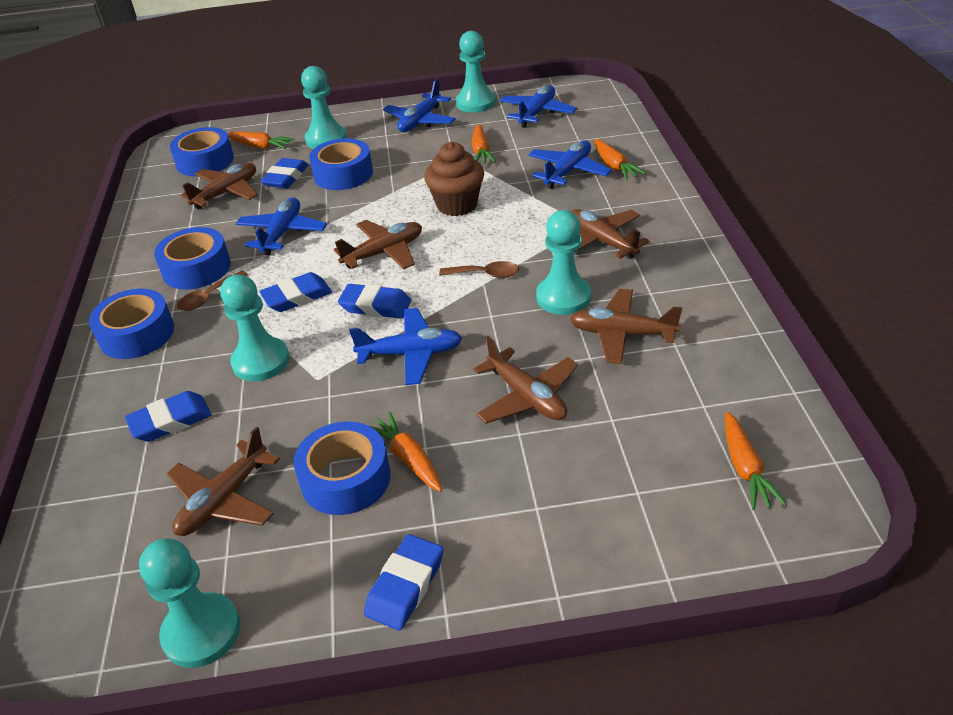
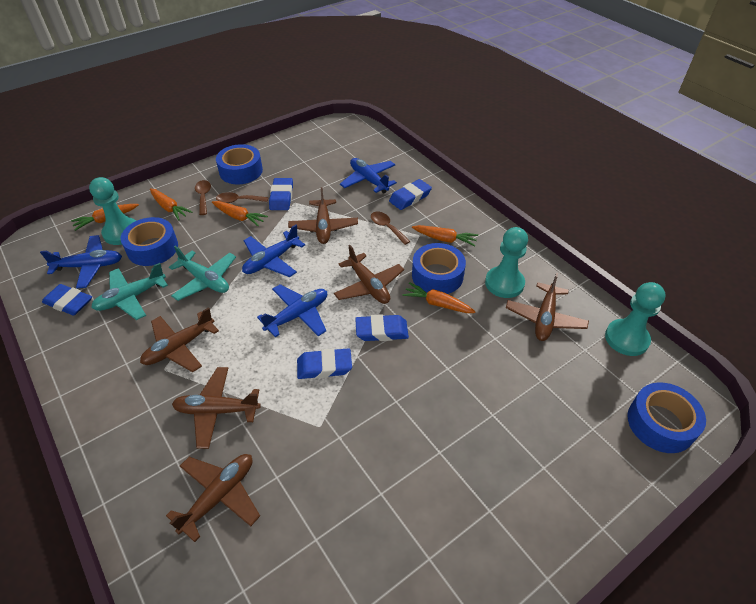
blue plane: 5 -> 4
blue tape: 5 -> 4
brown cupcake: 1 -> 0
brown spoon: 2 -> 3
turquoise pawn: 5 -> 3
turquoise plane: 0 -> 2

